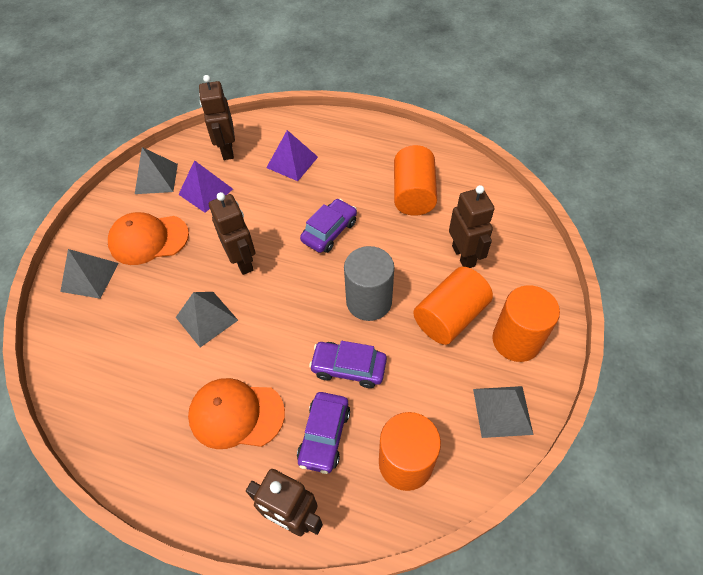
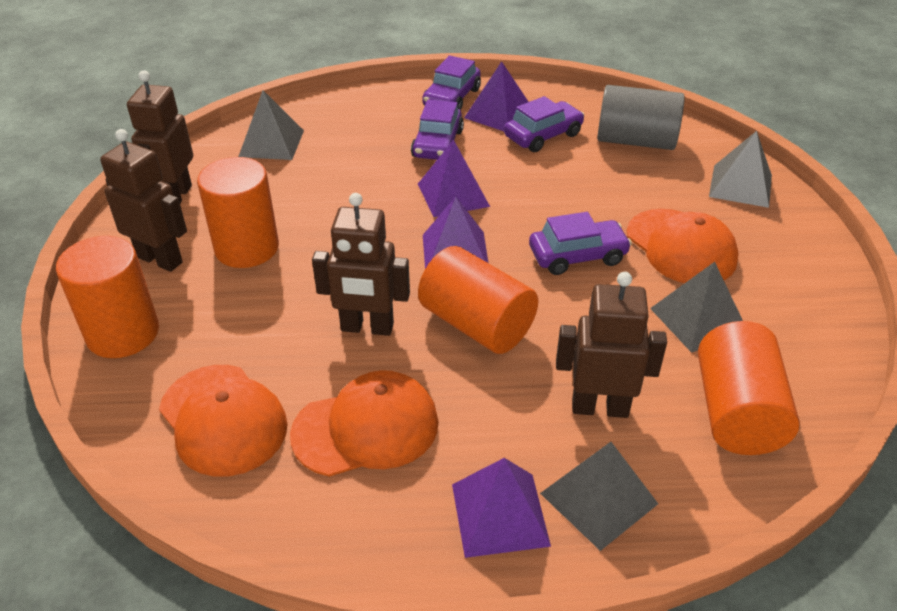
orange cap: 2 -> 3
purple car: 3 -> 4
purple pyramid: 2 -> 4

